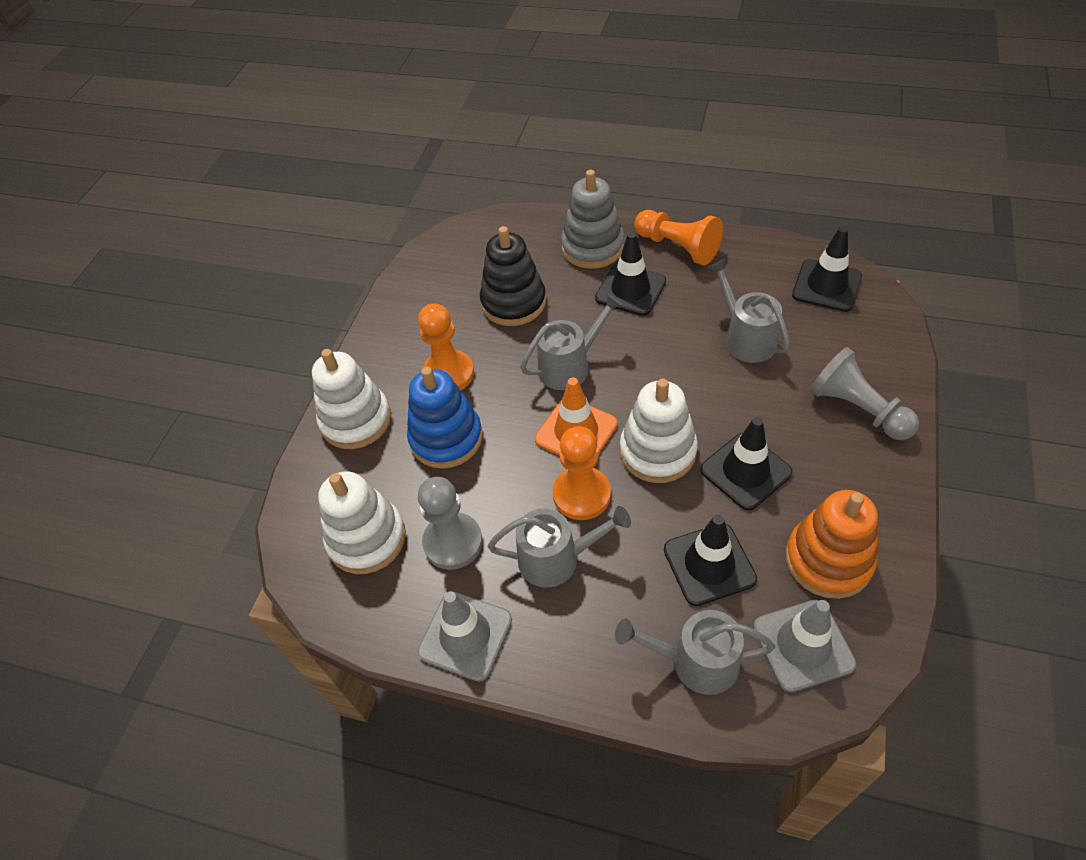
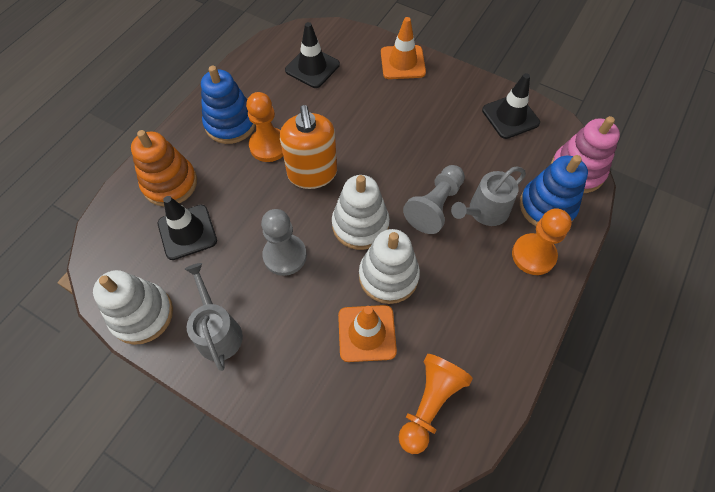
black stacking toy: 1 -> 0
black traffic cone: 4 -> 3
blue stacking toy: 1 -> 2
grey stacking toy: 1 -> 0
grey traffic cone: 2 -> 0
grey watering can: 4 -> 2
orange soap dispenser: 0 -> 1
orange traffic cone: 1 -> 2
pink stacking toy: 0 -> 1

